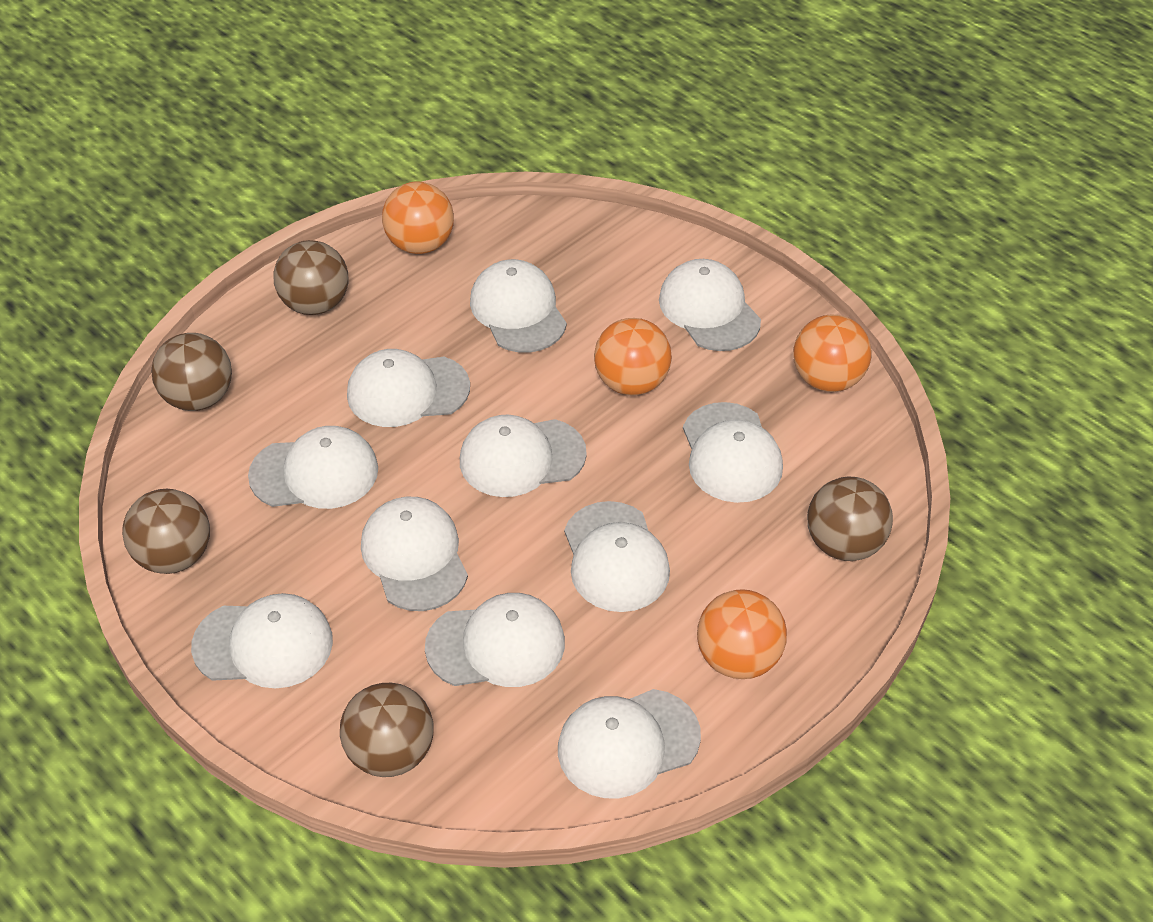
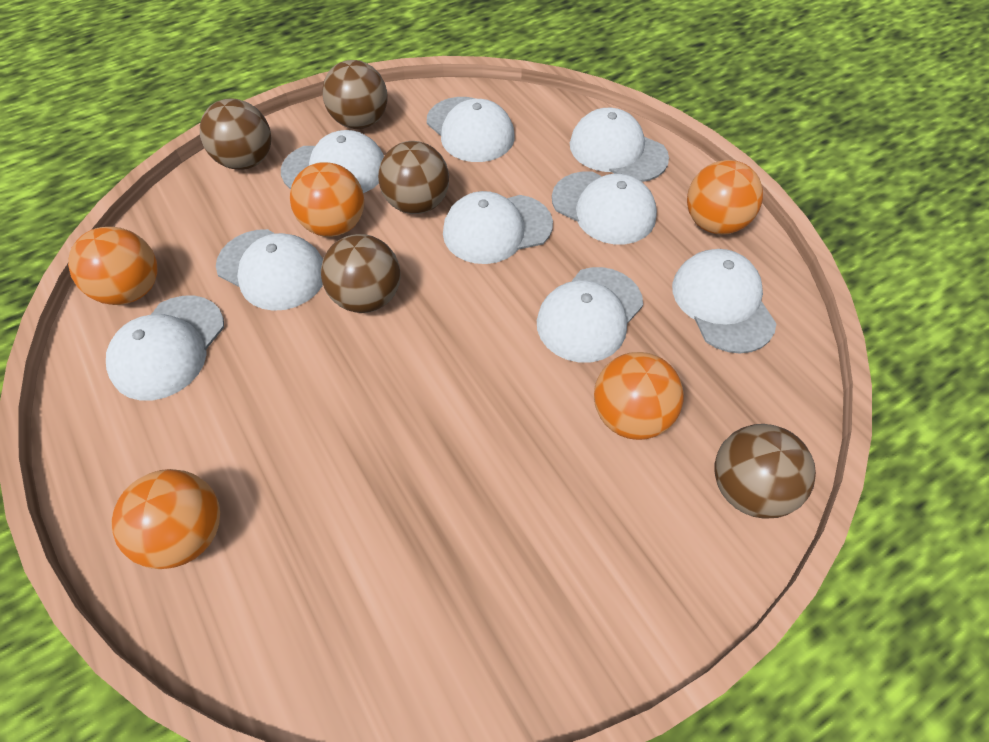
orange ball: 4 -> 5
white cap: 11 -> 9

